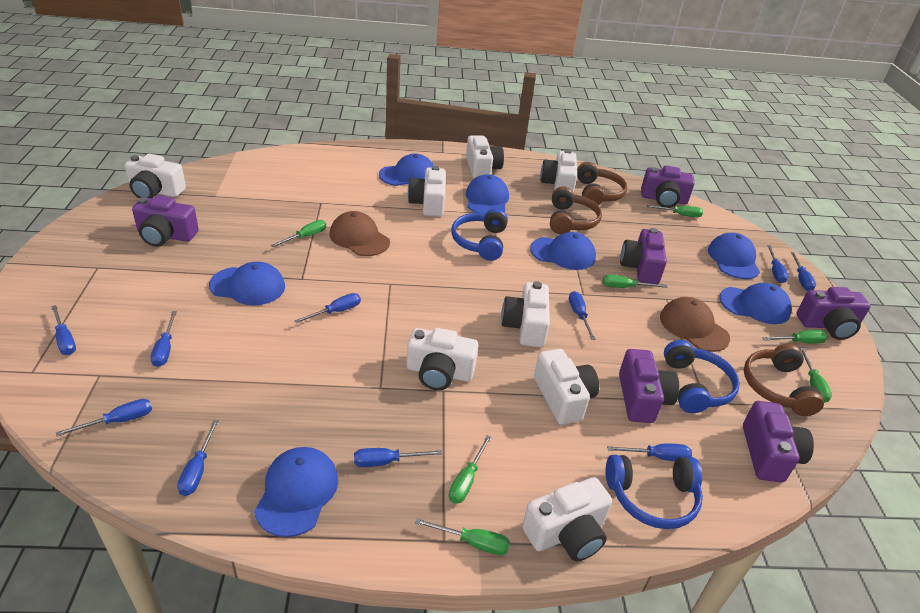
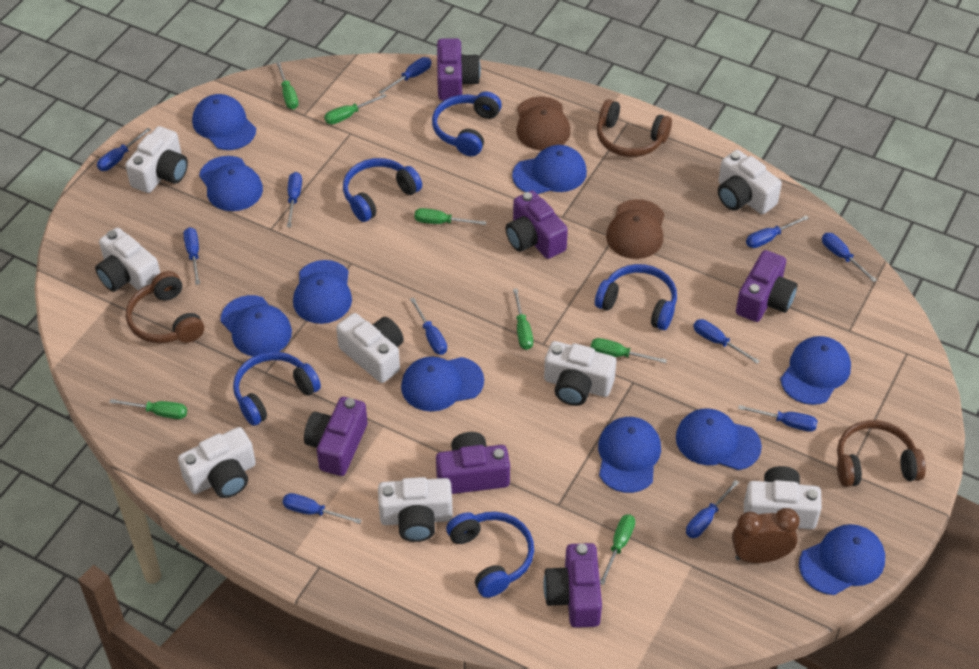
blue cap: 7 -> 10
blue headphones: 3 -> 5
blue screwdriver: 10 -> 11
brown clock: 0 -> 1

